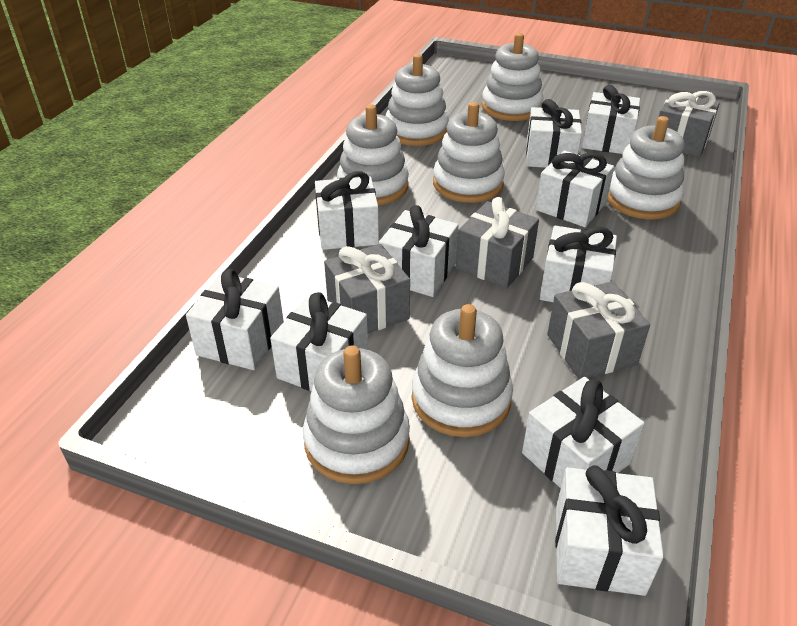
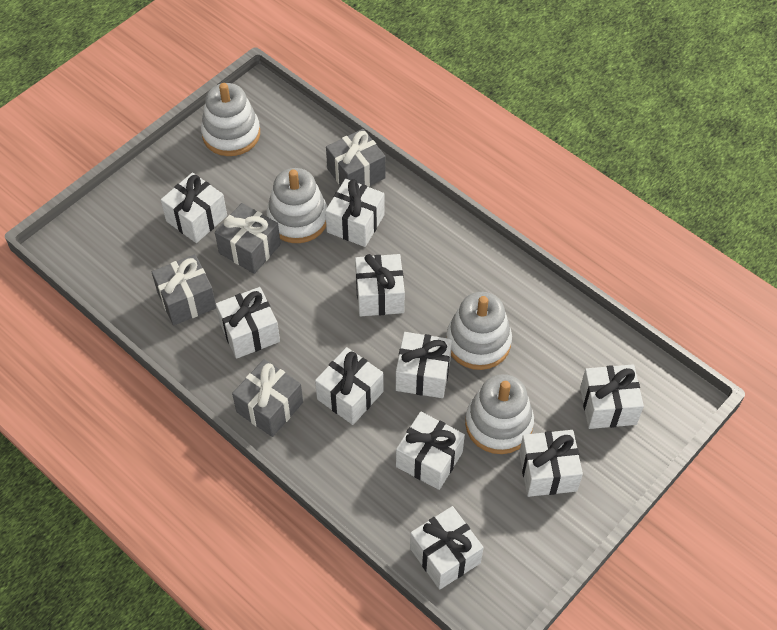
white stacking toy: 7 -> 4

